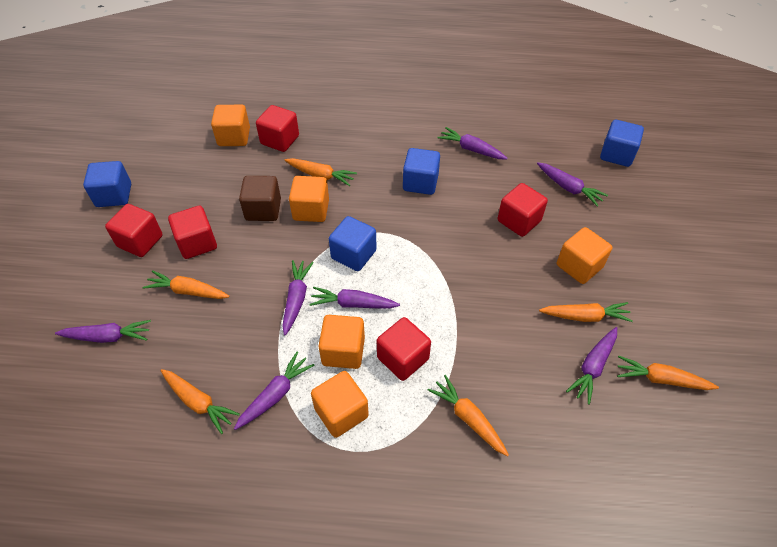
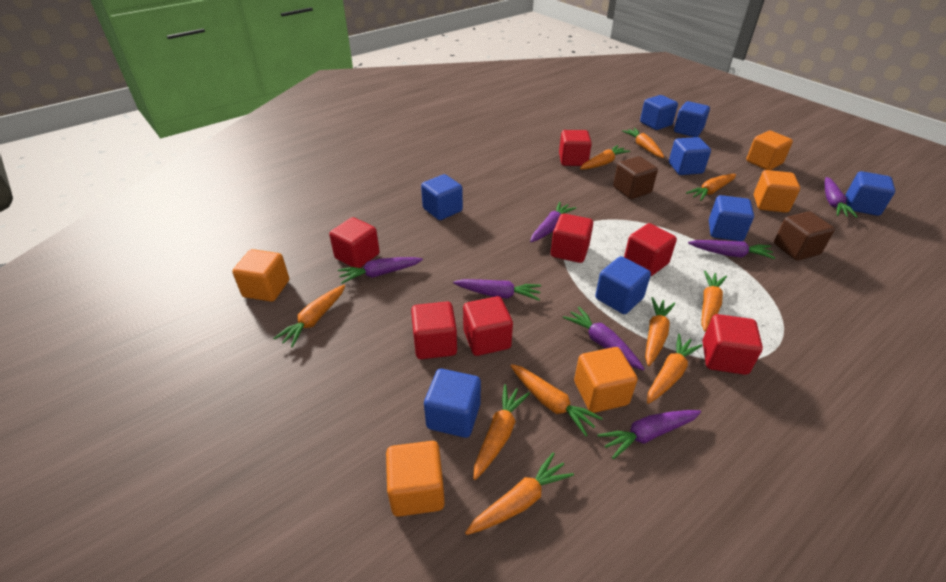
blue cube: 4 -> 8
brown cube: 1 -> 2
orange carrot: 6 -> 10
red cube: 5 -> 7

